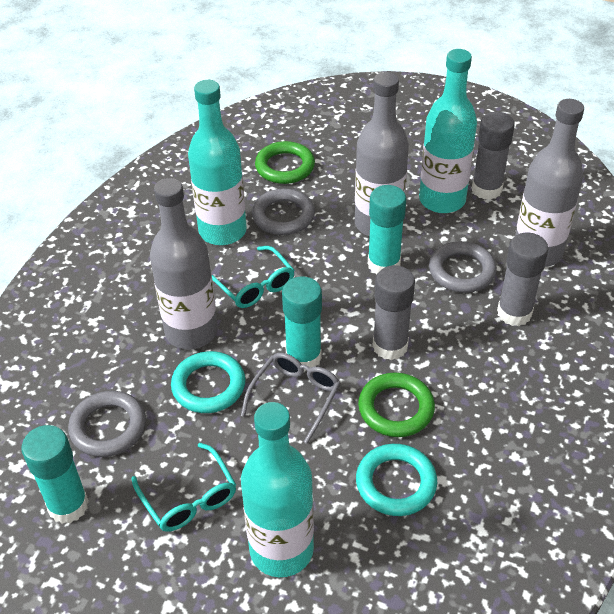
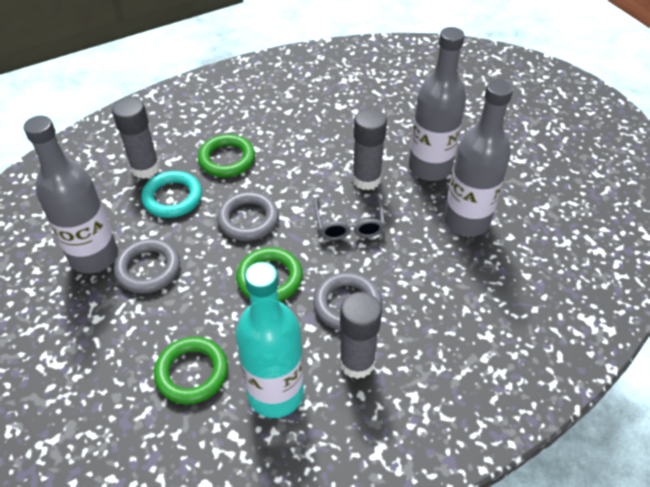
green ring: 2 -> 3
turquoise bottle: 3 -> 1
turquoise glasses: 2 -> 0
turquoise glue stick: 3 -> 0
turquoise ring: 2 -> 1

